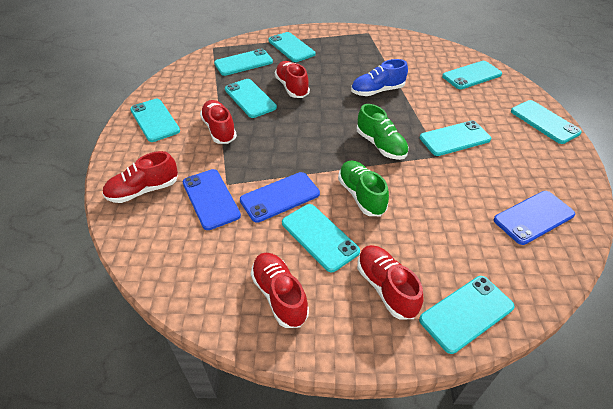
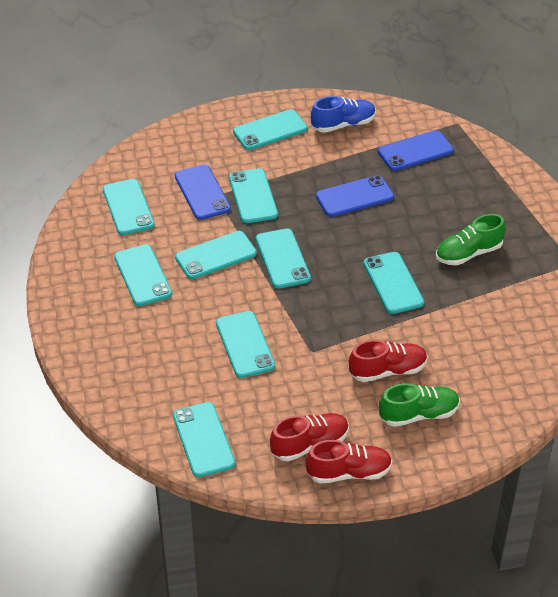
red shoe: 5 -> 3

